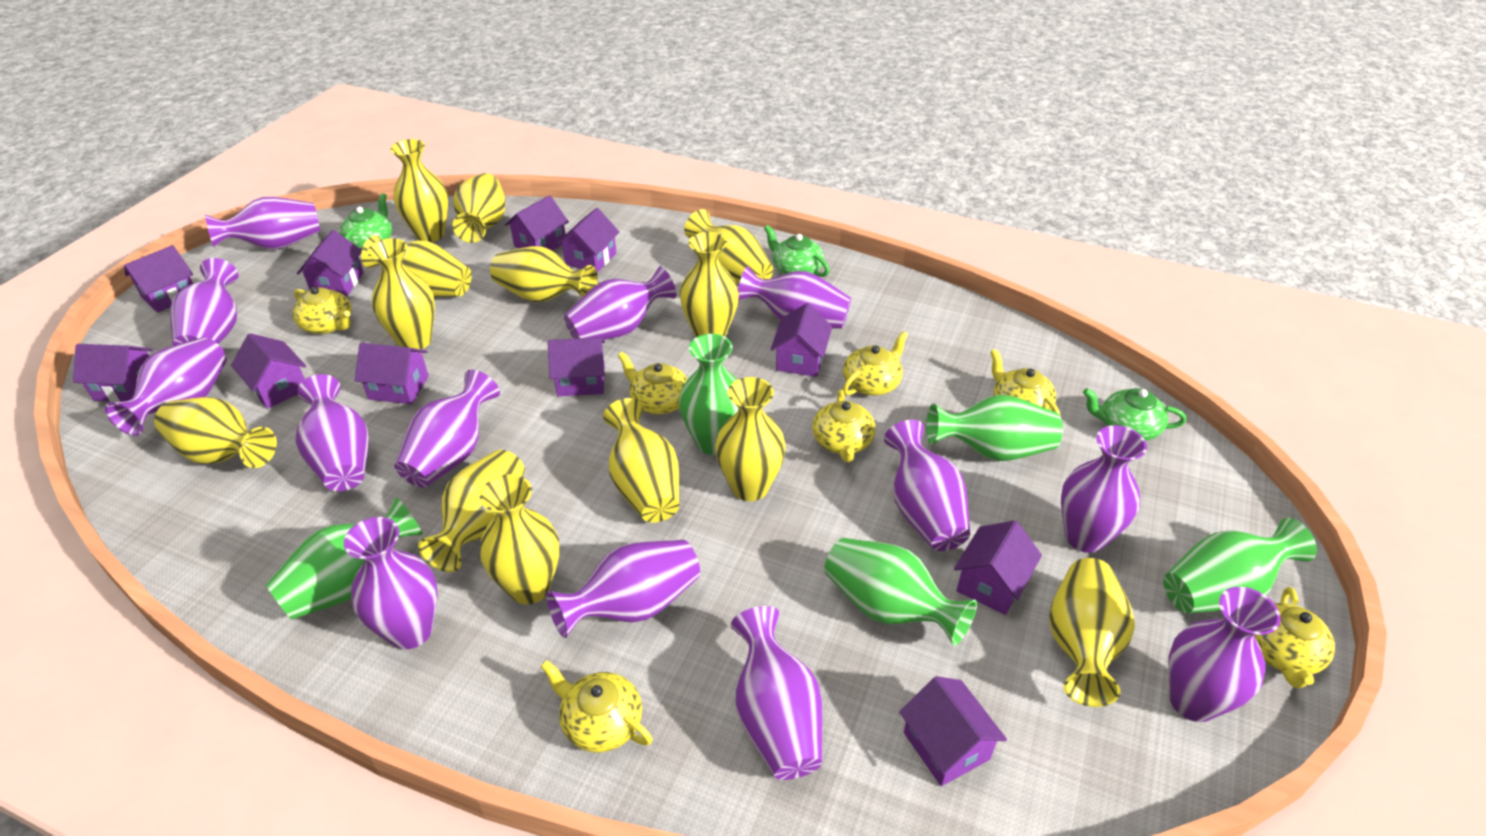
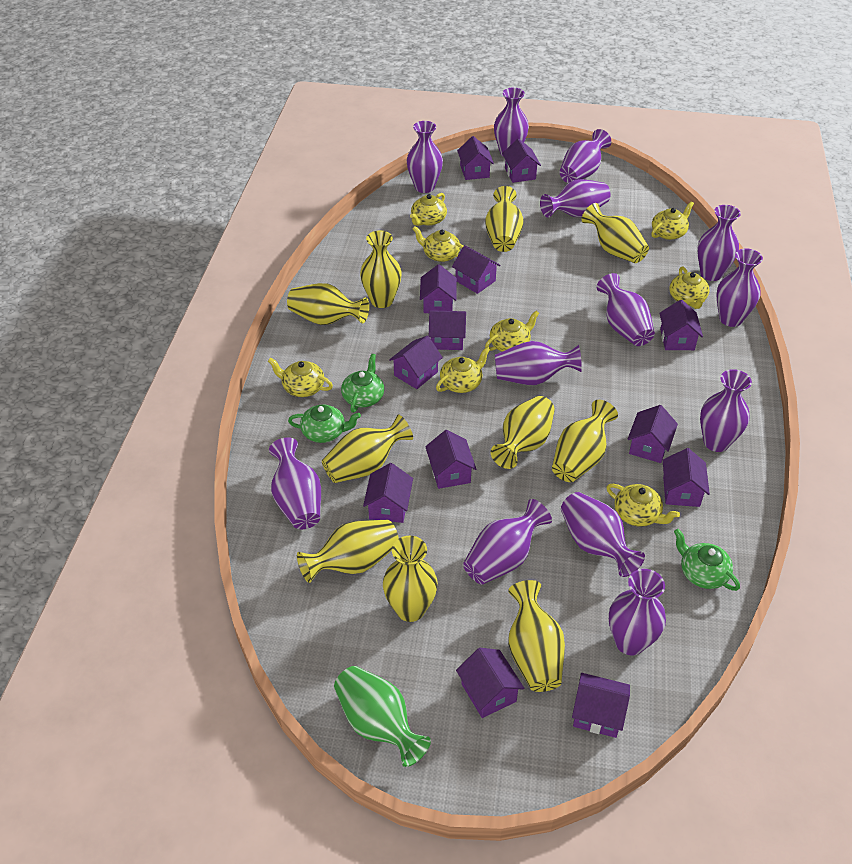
green vase: 5 -> 1
purple house: 11 -> 13
yellow teapot: 7 -> 8
yellow vase: 13 -> 10

